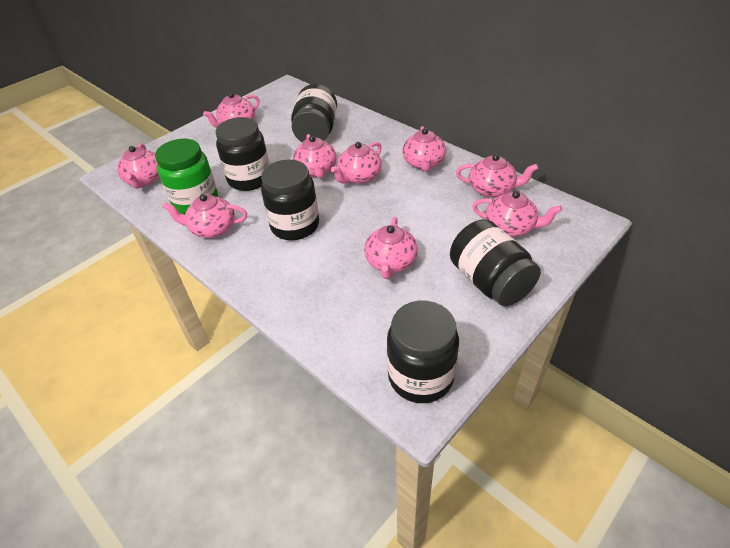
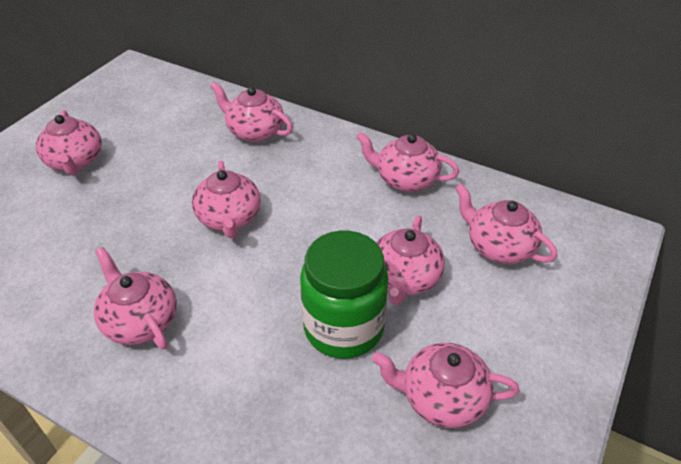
black jar: 5 -> 0
pink teapot: 9 -> 8

